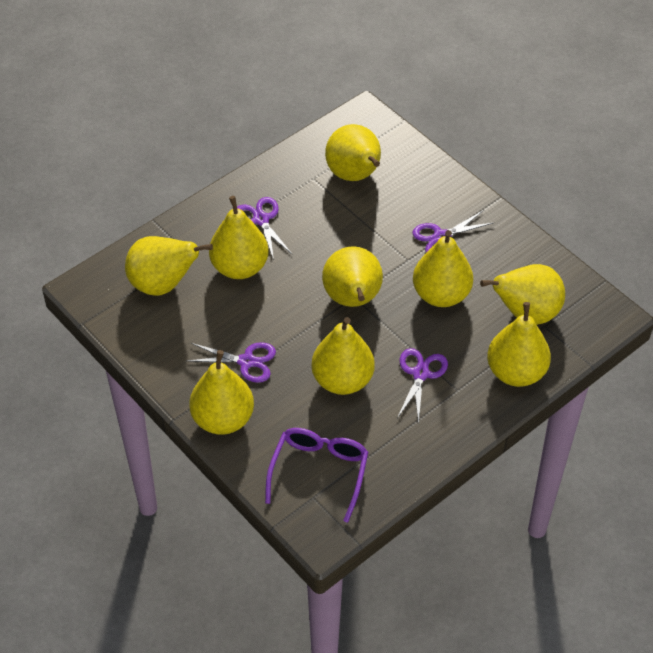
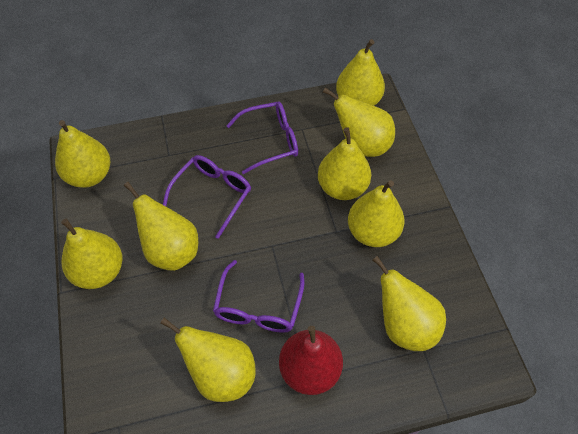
purple glasses: 1 -> 3
purple scissors: 4 -> 0
red pear: 0 -> 1

